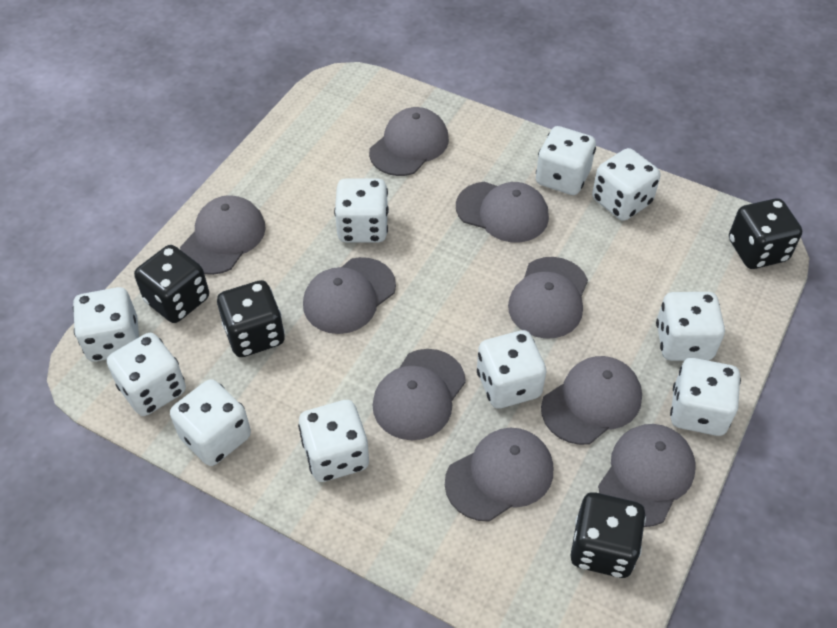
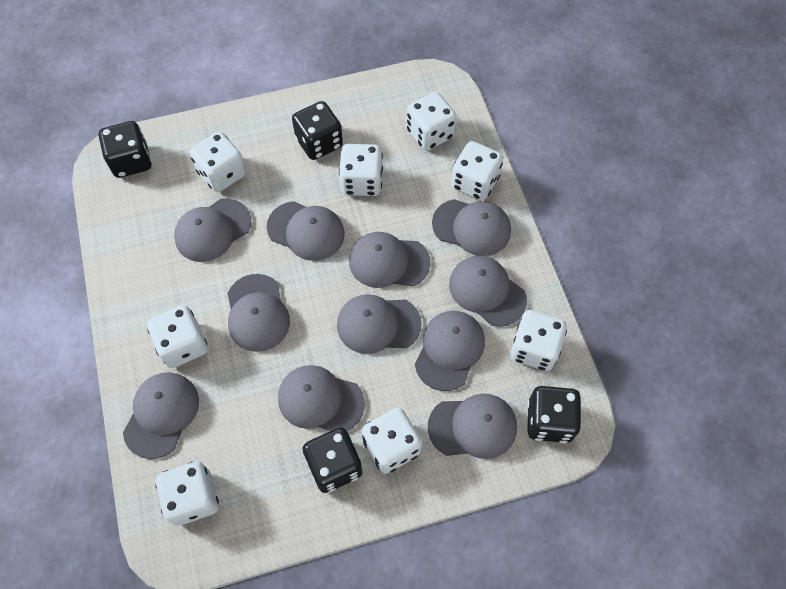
grey cap: 9 -> 11
white dice: 10 -> 8

